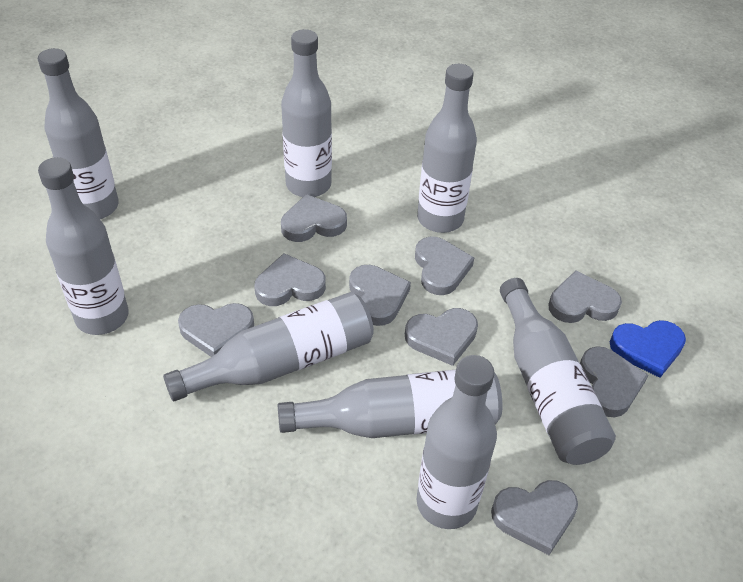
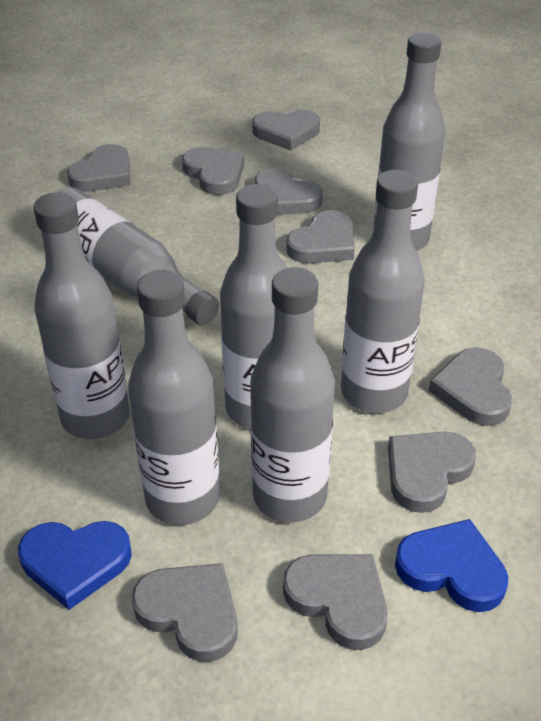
blue heart: 1 -> 2
grey bottle: 8 -> 7

